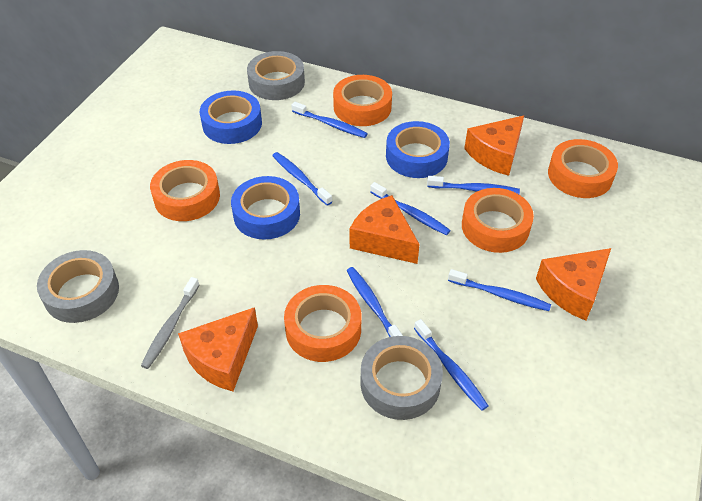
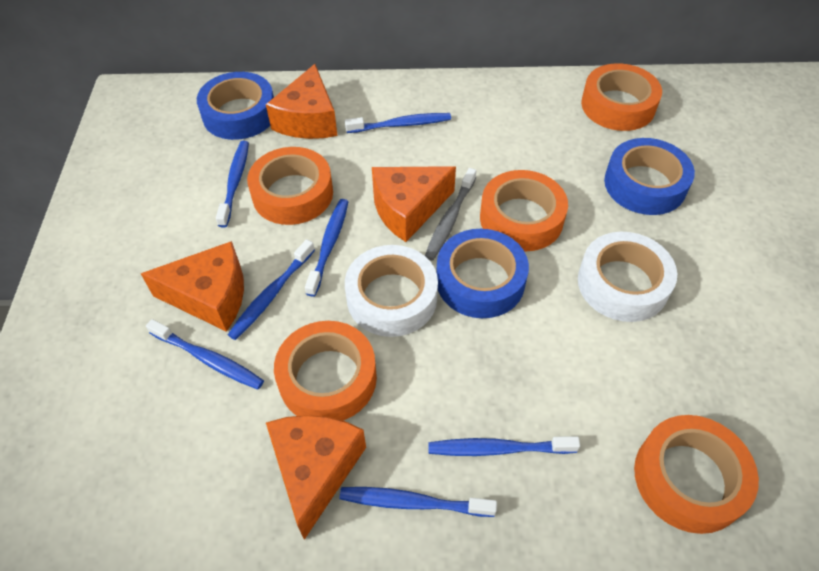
grey tape: 3 -> 0
white tape: 0 -> 2

